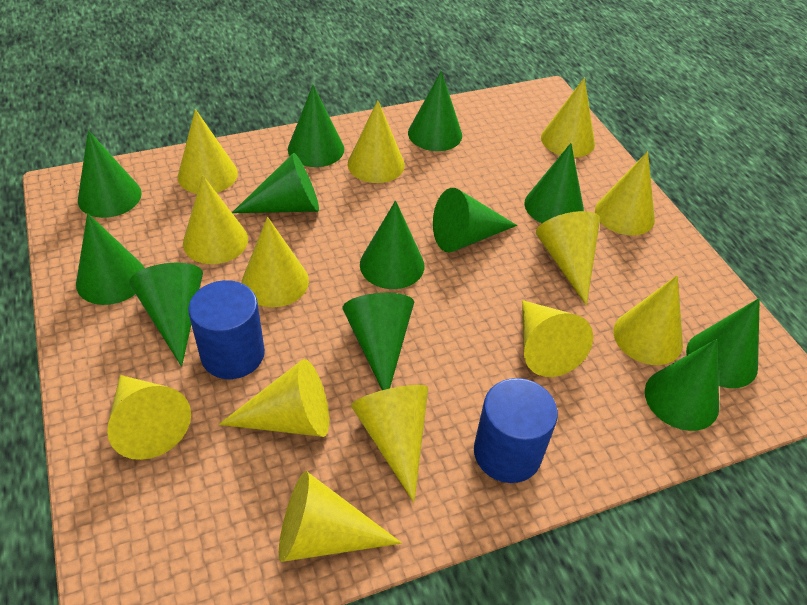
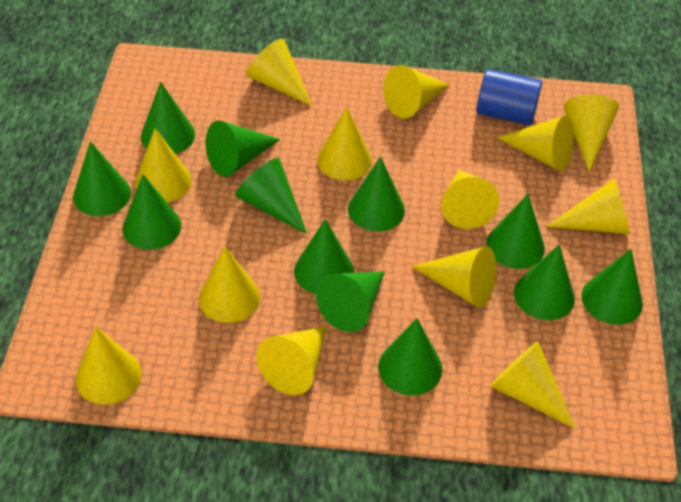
blue cylinder: 2 -> 1

